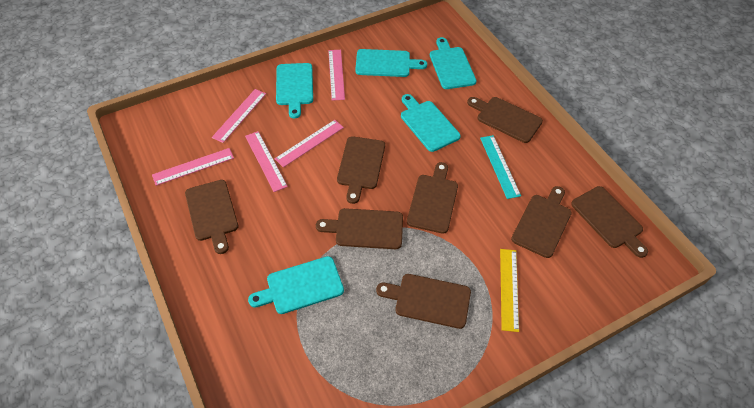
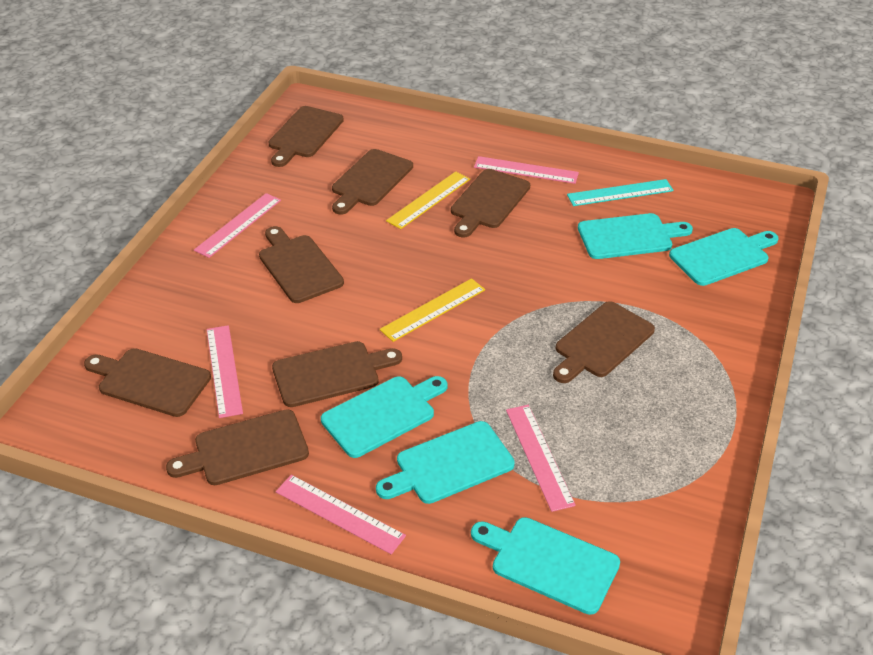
yellow ruler: 1 -> 2

